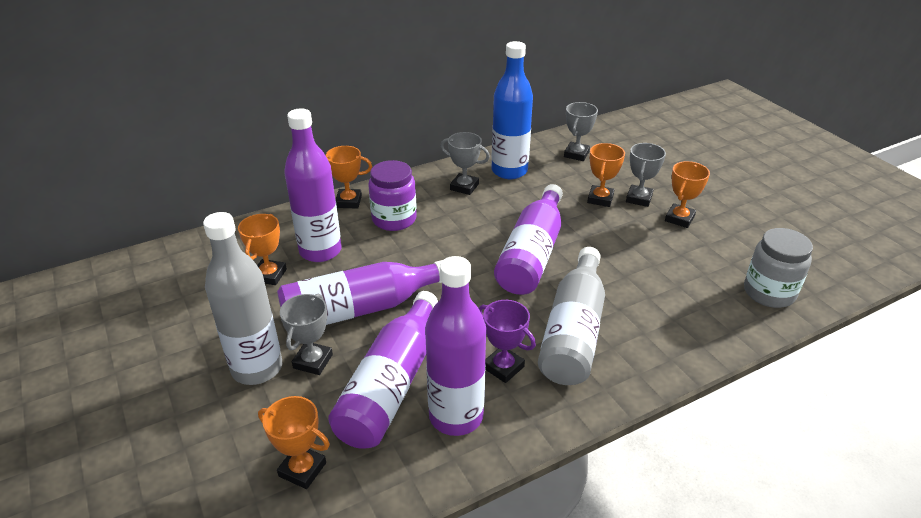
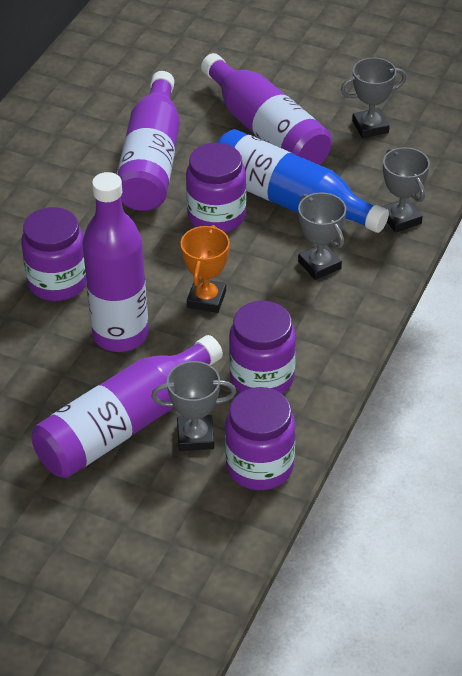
grey bottle: 2 -> 0
grey jar: 1 -> 0
orange trophy: 5 -> 1
purple bottle: 5 -> 4
purple jar: 1 -> 4
purple trophy: 1 -> 0

